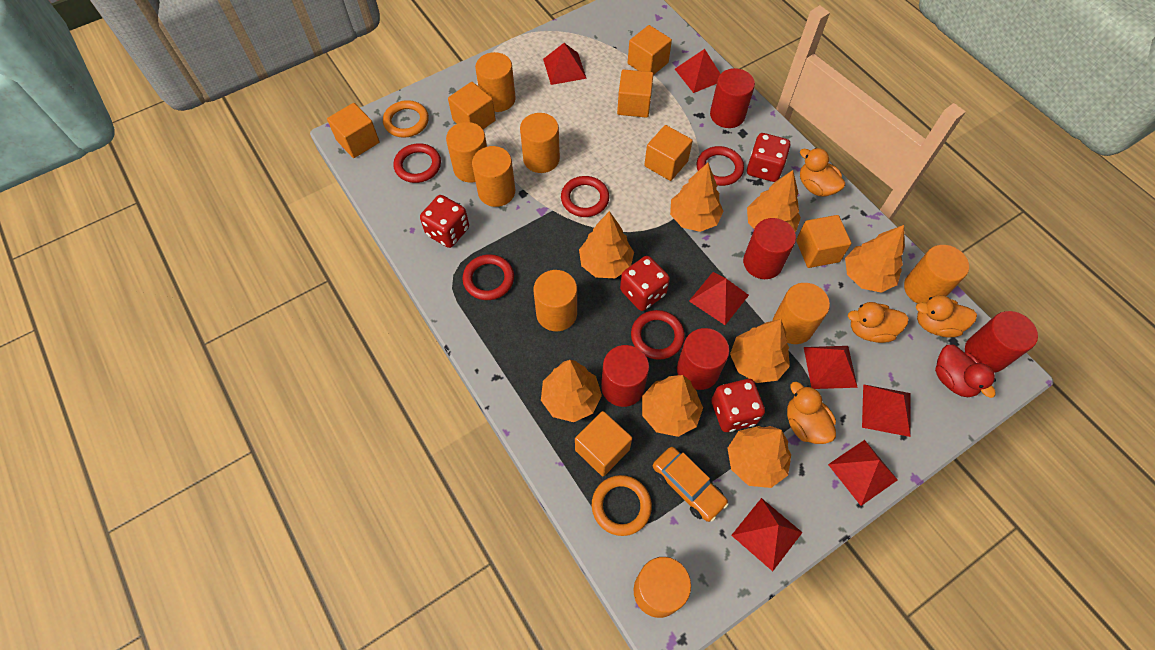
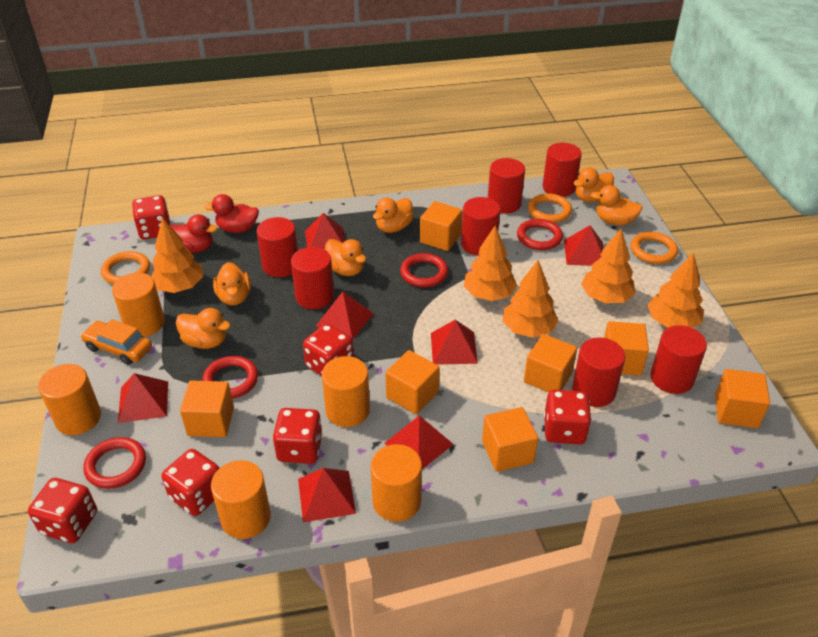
orange cylinder: 8 -> 5
orange duck: 4 -> 6
orange ring: 2 -> 3
orange tree: 8 -> 5
red cylinder: 5 -> 7
red dice: 4 -> 6
red duck: 1 -> 2
red ring: 5 -> 4

